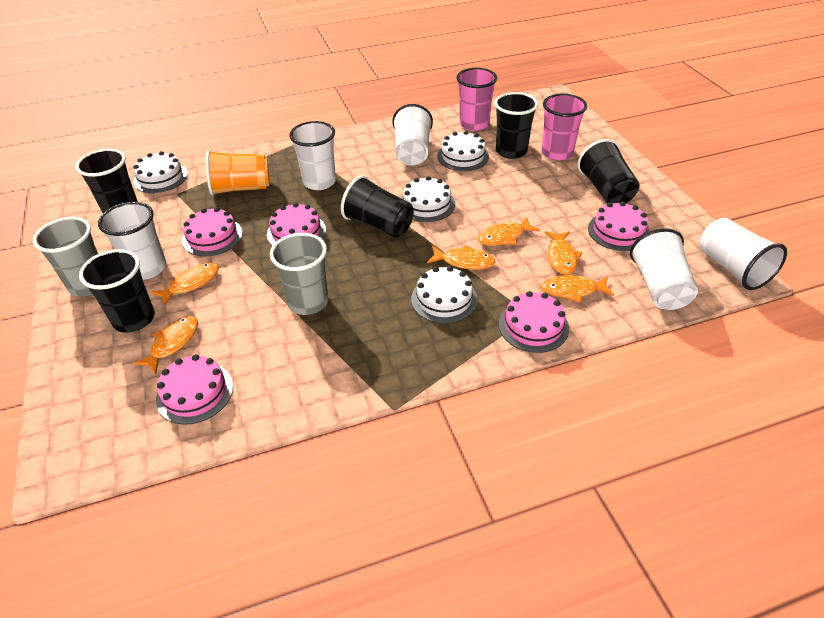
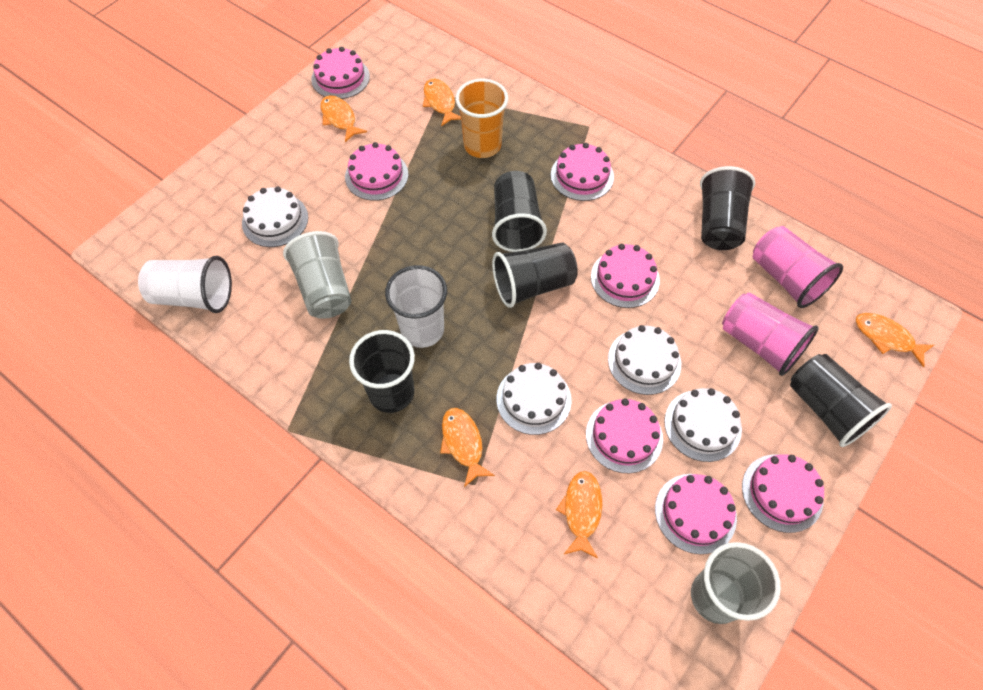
orange fish: 6 -> 5
pink cake: 5 -> 7
white cup: 5 -> 2

